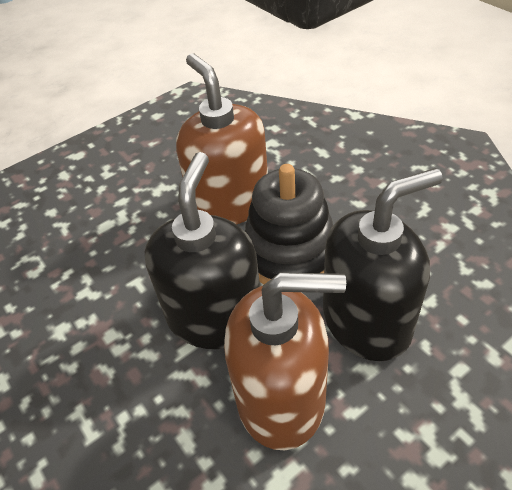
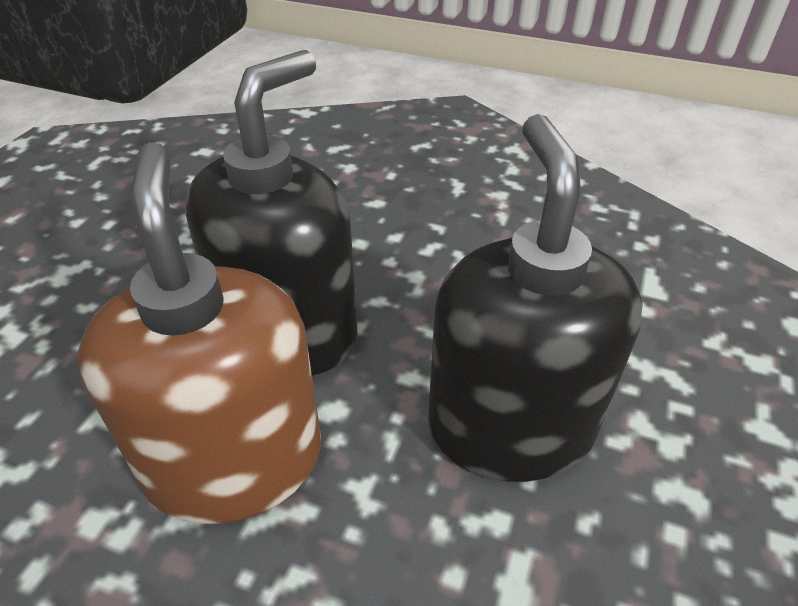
black stacking toy: 1 -> 0
brown soap dispenser: 2 -> 1

